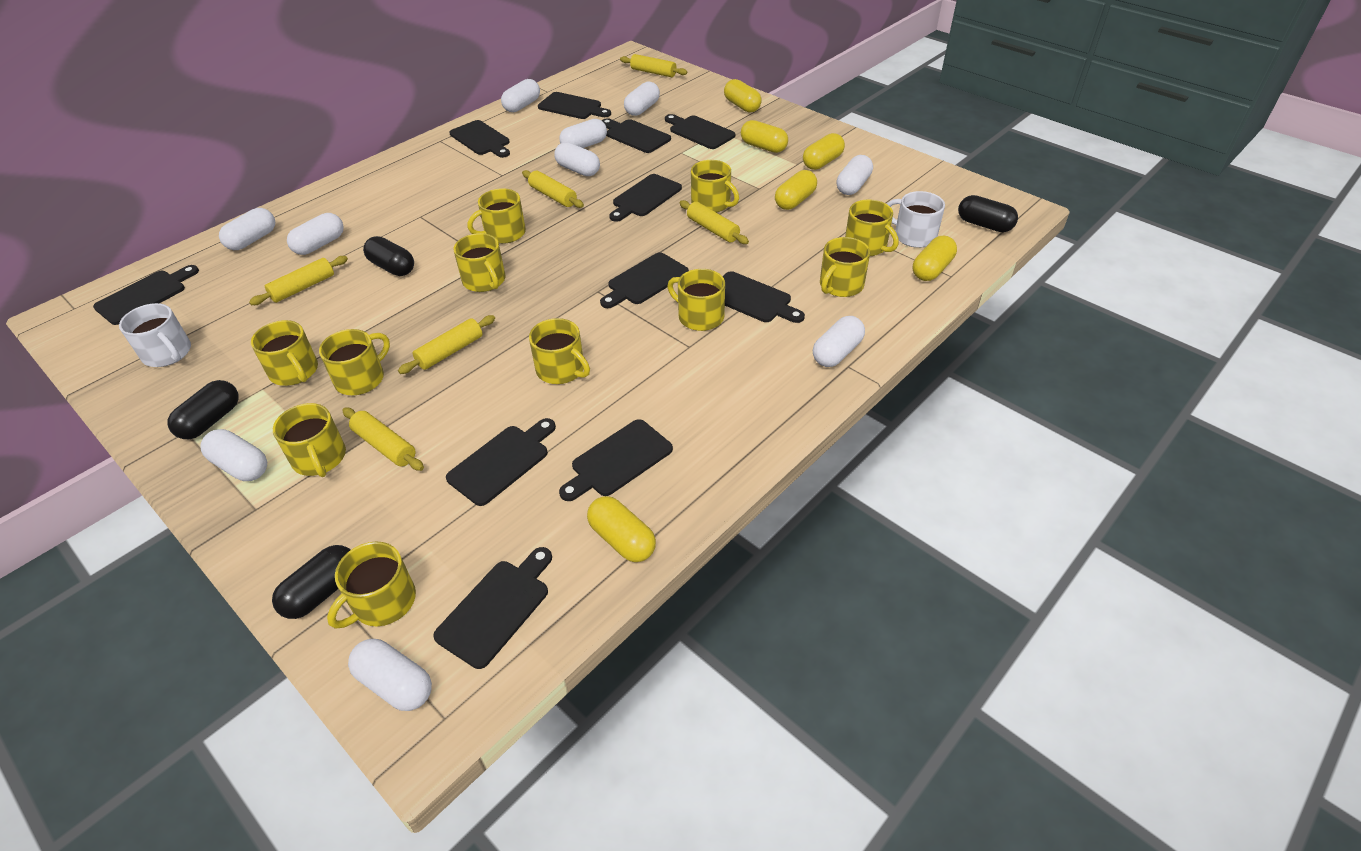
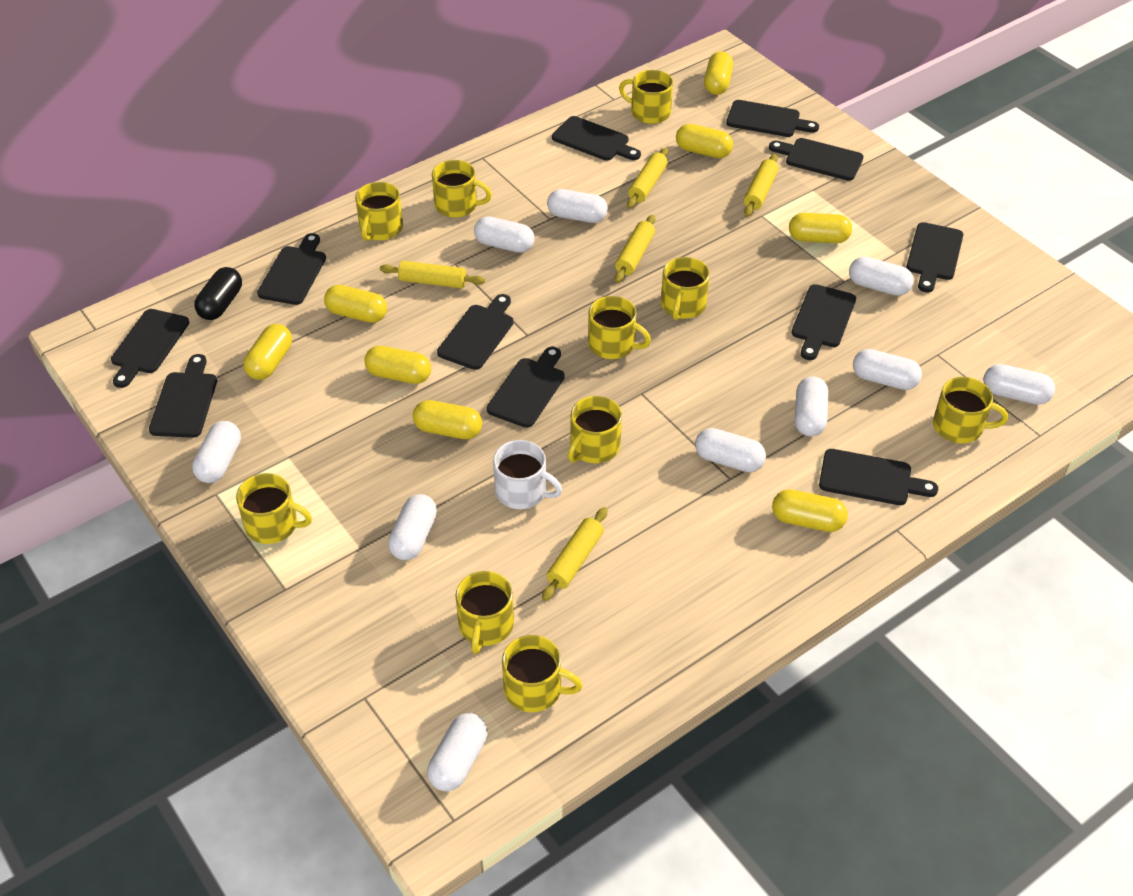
black capsule: 4 -> 1
white mug: 2 -> 1
yellow capsule: 6 -> 8
yellow mug: 11 -> 10
yellow rolling pin: 6 -> 5

